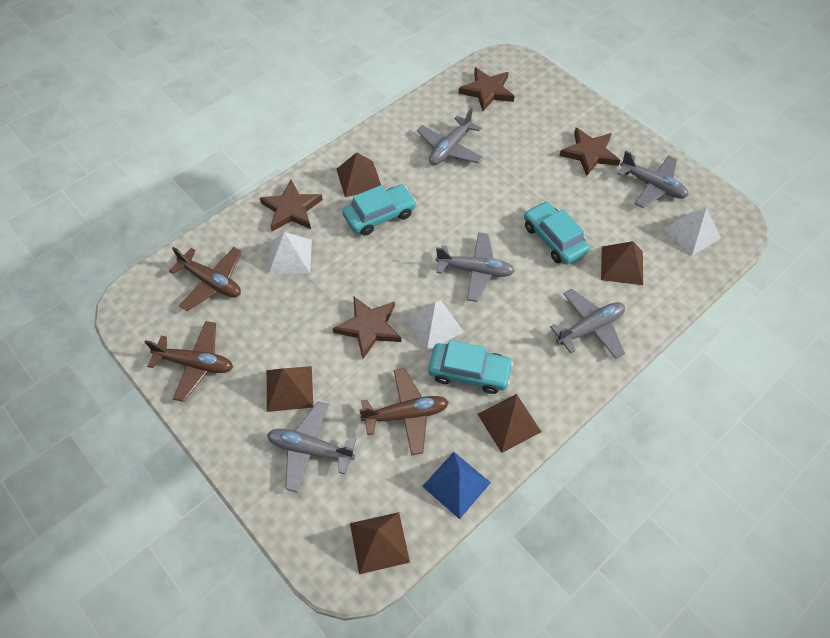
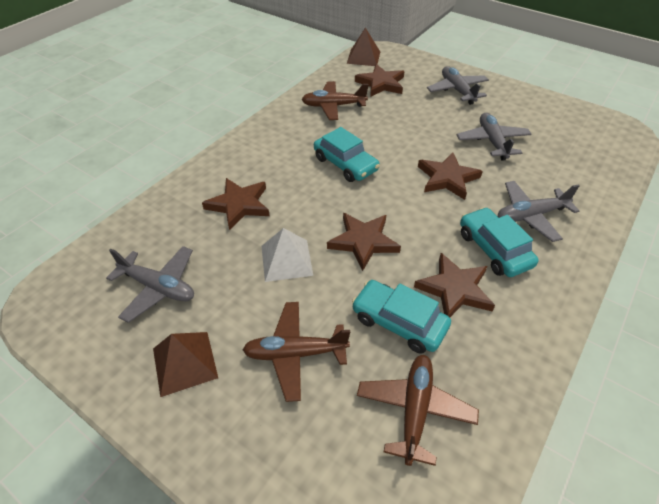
blue pyramid: 1 -> 0
brown pyramid: 5 -> 2
brown star: 4 -> 5
grey plane: 5 -> 4
white pyramid: 3 -> 1

